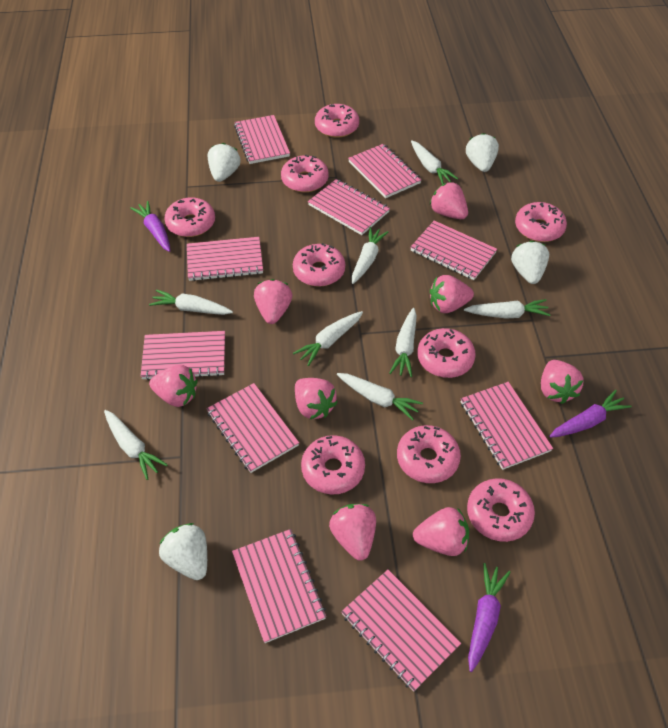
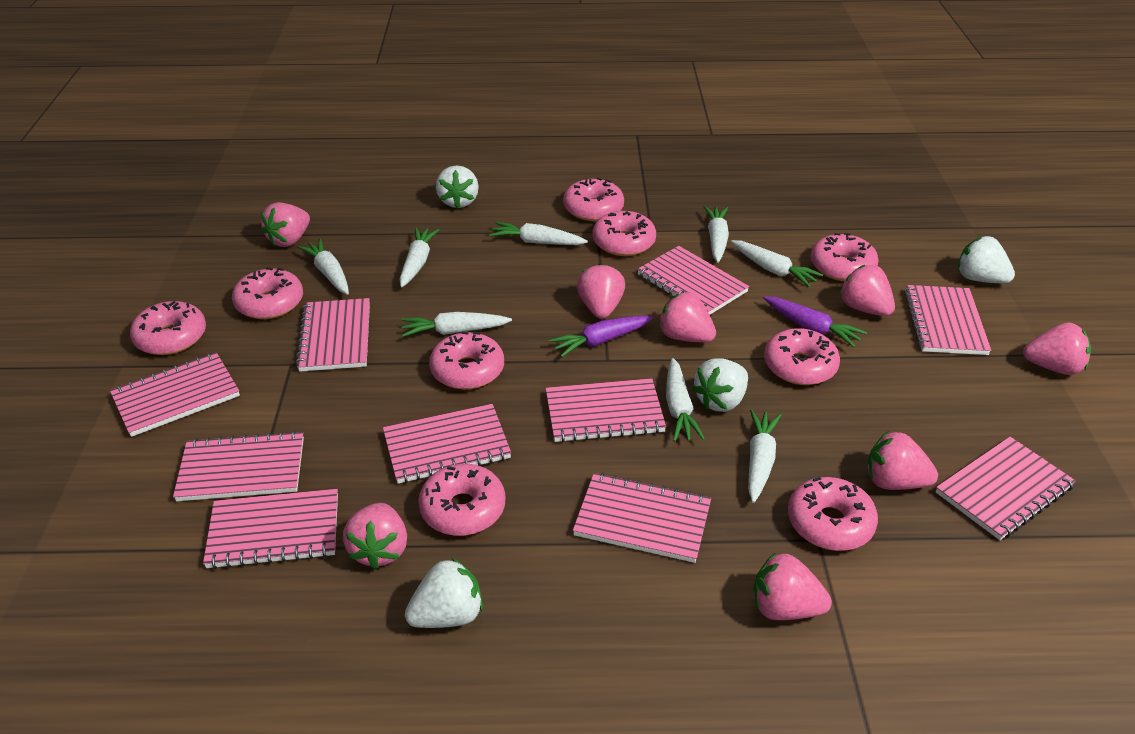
purple carrot: 3 -> 2

